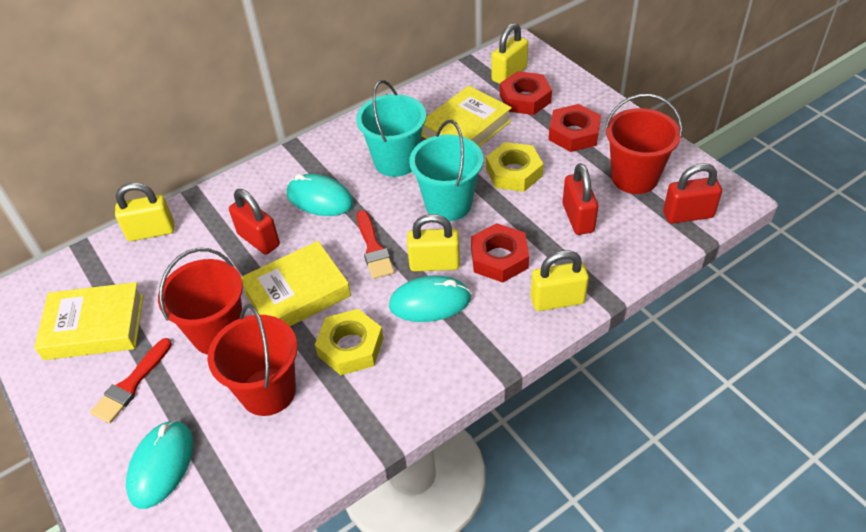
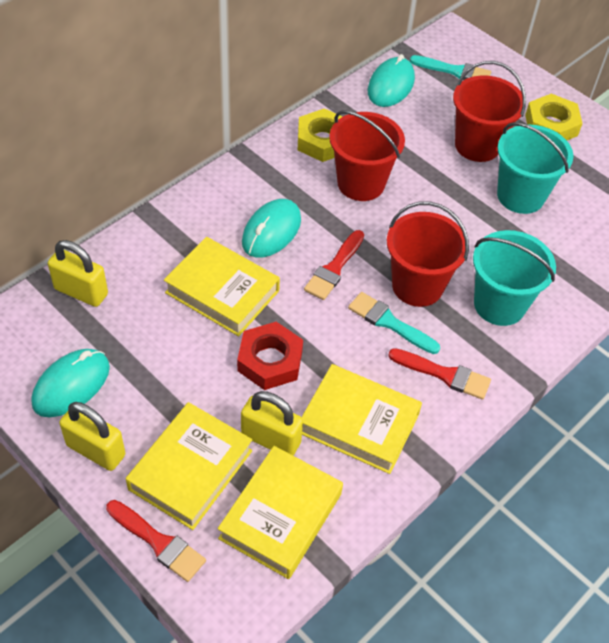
red brush: 2 -> 3
red nut: 3 -> 1
red padlock: 3 -> 0
turquoise brush: 0 -> 2
yellow book: 3 -> 4
yellow padlock: 4 -> 3

